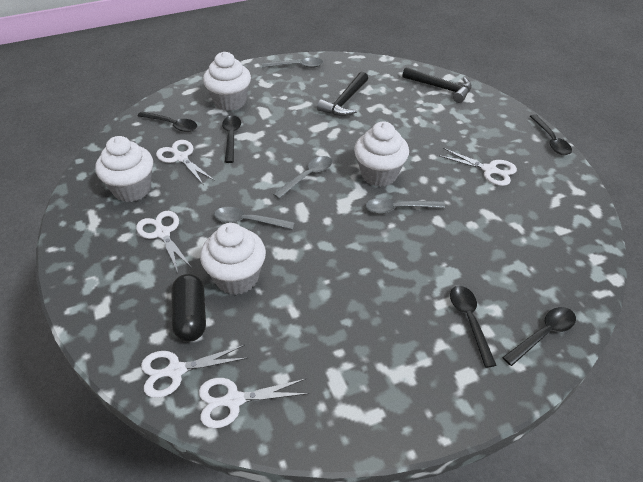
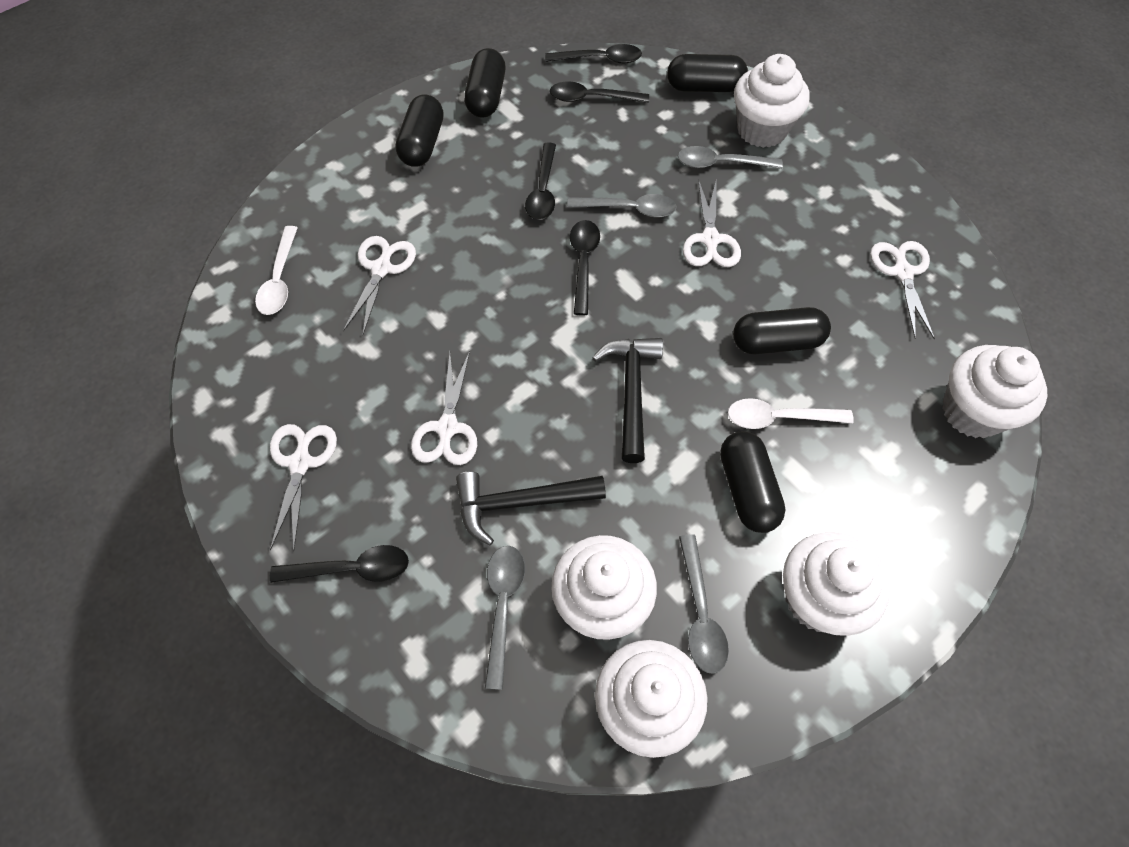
black capsule: 1 -> 5
white cupcake: 4 -> 5
white spoon: 0 -> 2

